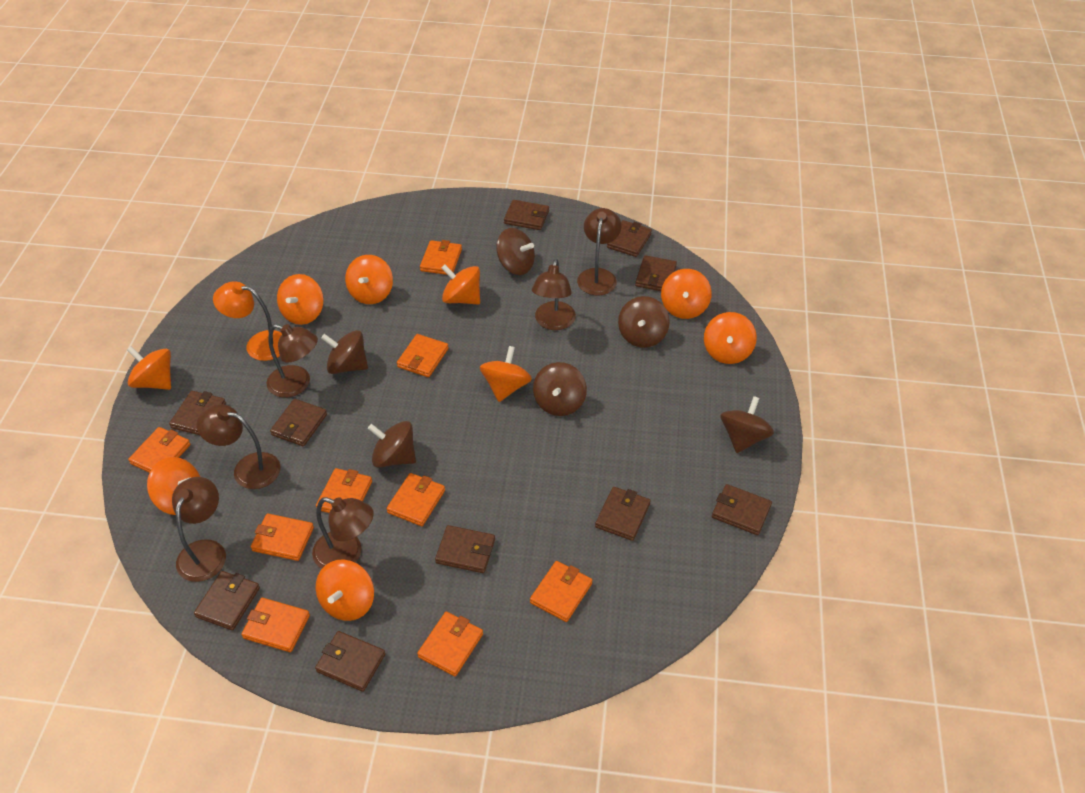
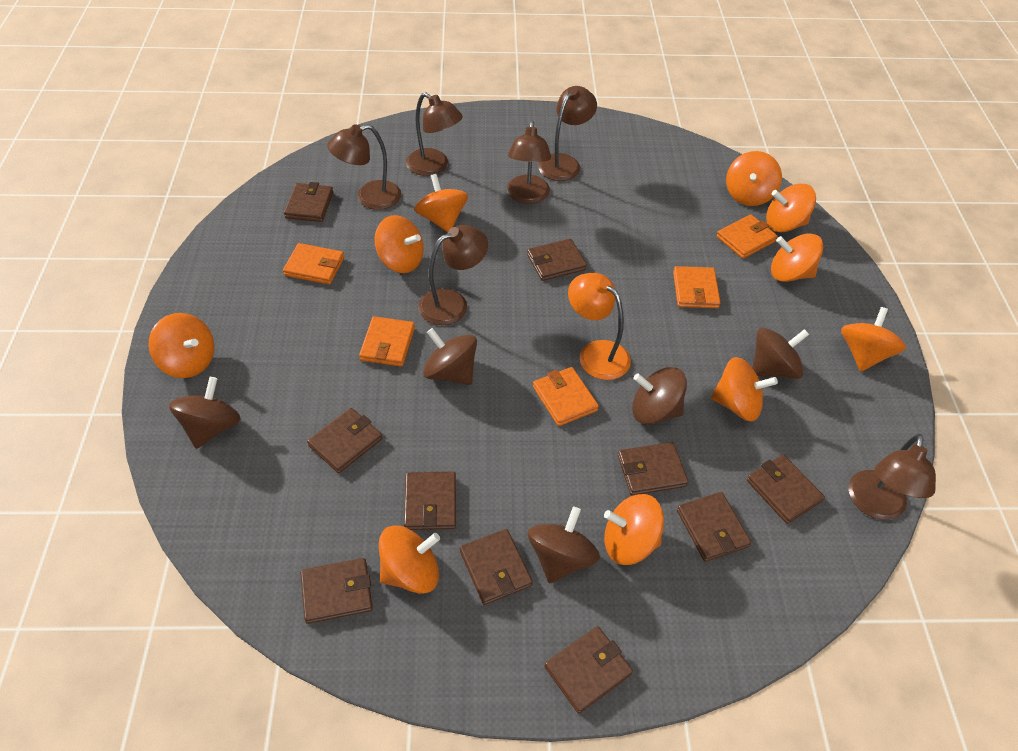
brown spinning top: 6 -> 5
orange spinning top: 9 -> 10
orange wallet: 9 -> 5

